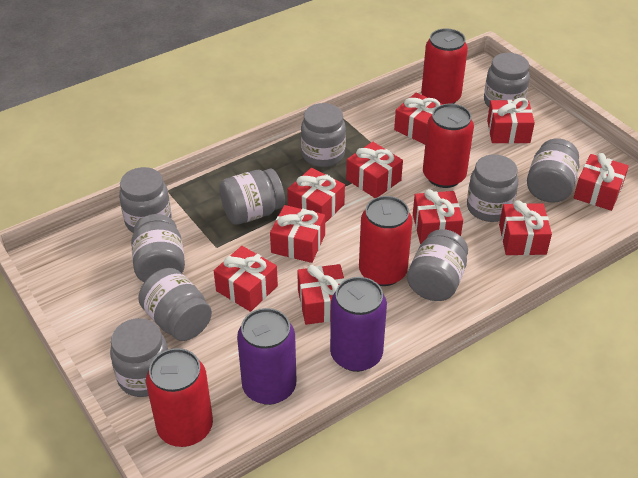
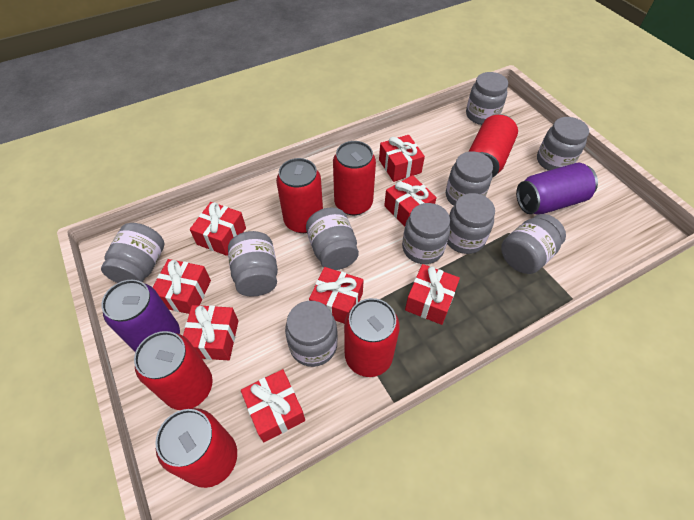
red can: 4 -> 6
red gift: 10 -> 8

